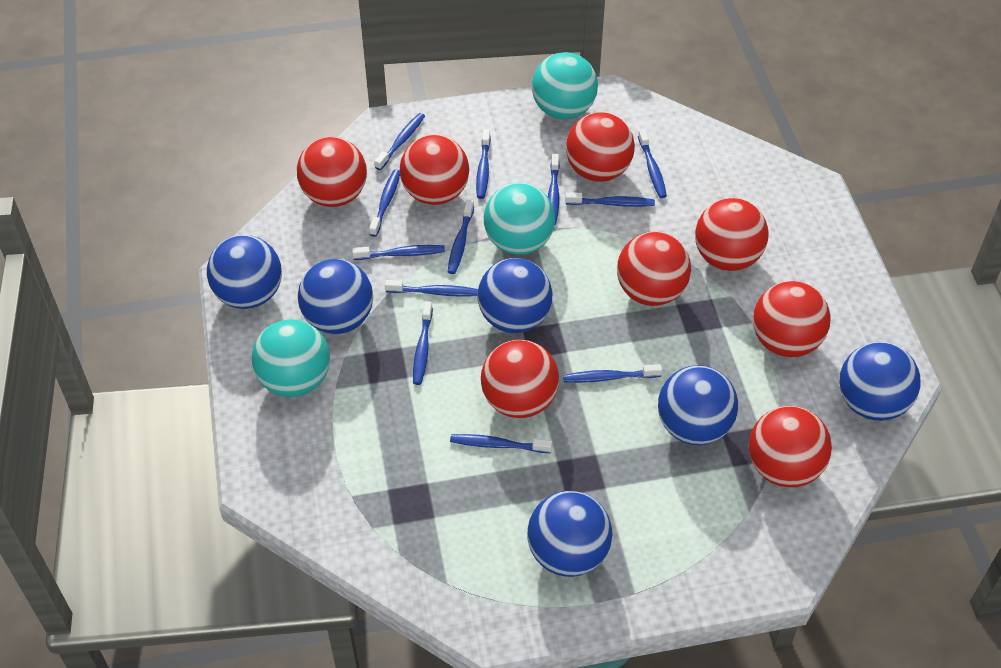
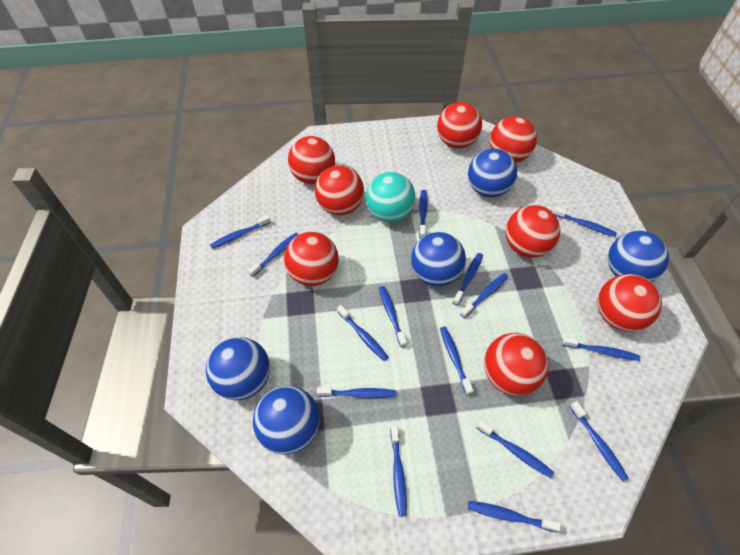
blue ball: 6 -> 5
blue toothbrush: 12 -> 15
turquoise ball: 3 -> 1

